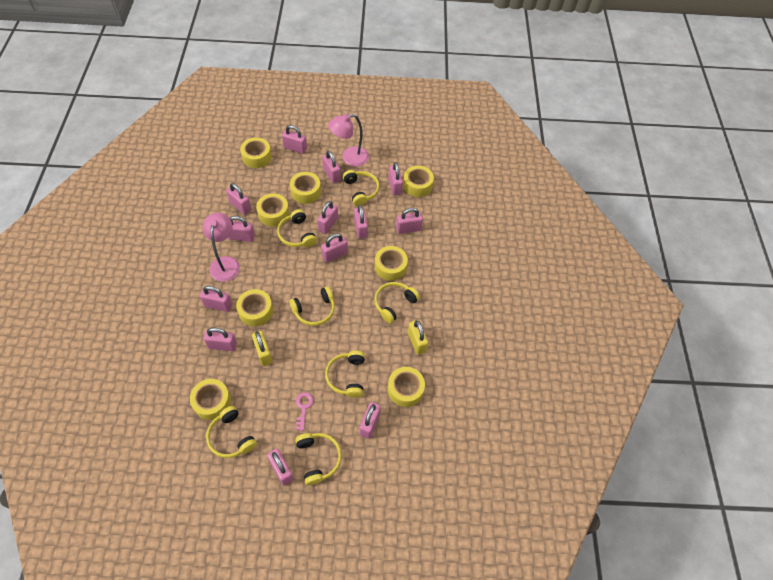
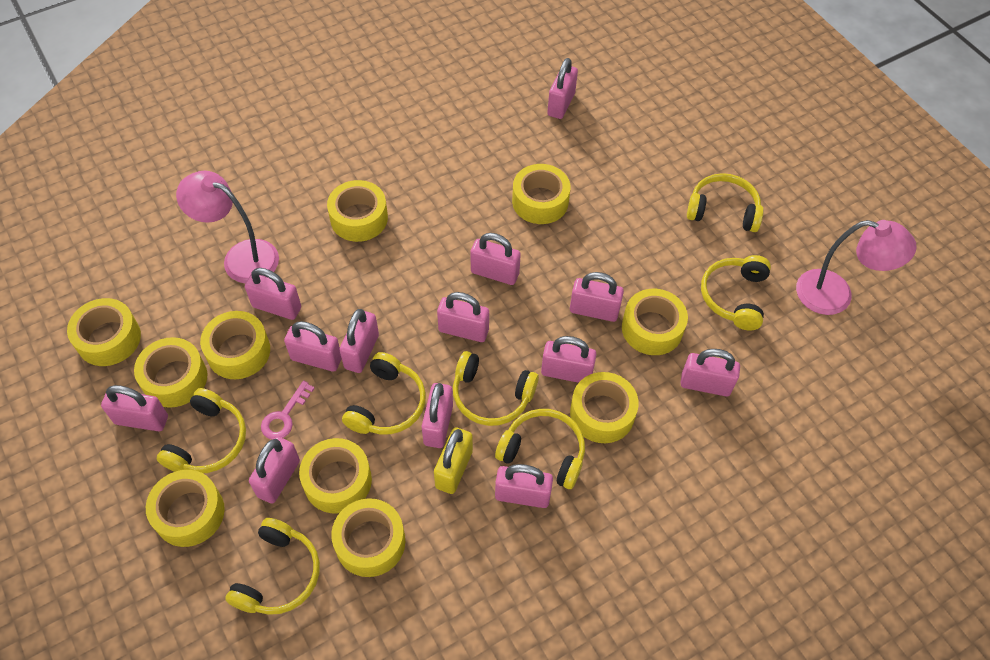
yellow padlock: 2 -> 1
yellow tape: 8 -> 10

